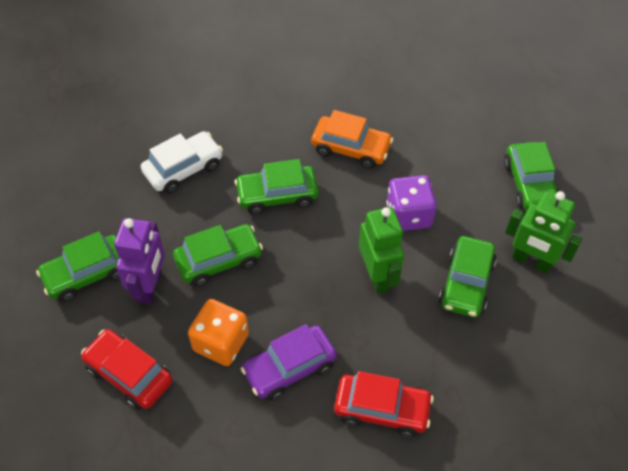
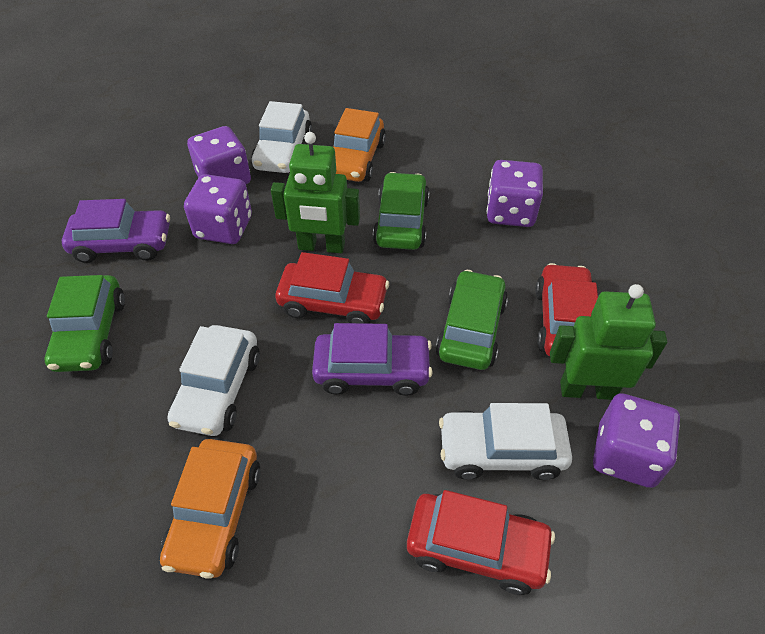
green car: 5 -> 3
orange car: 1 -> 2
orange dice: 1 -> 0
purple car: 1 -> 2
purple dice: 1 -> 4
purple robot: 1 -> 0
red car: 2 -> 3
white car: 1 -> 3

